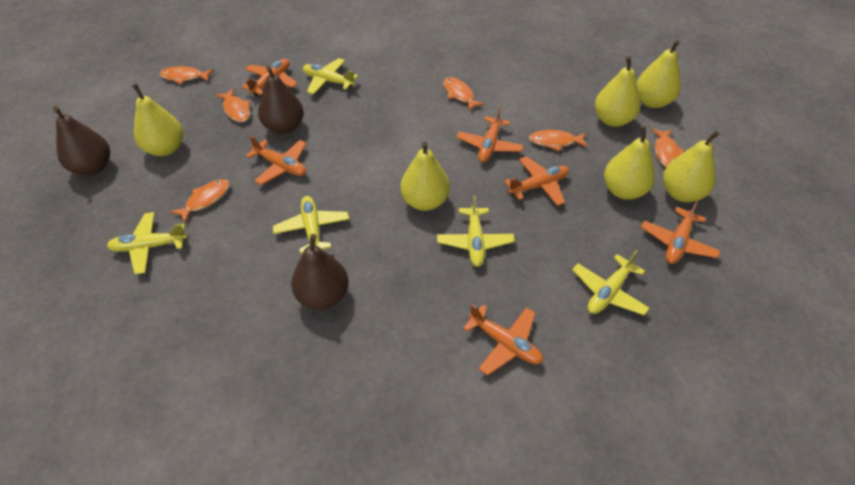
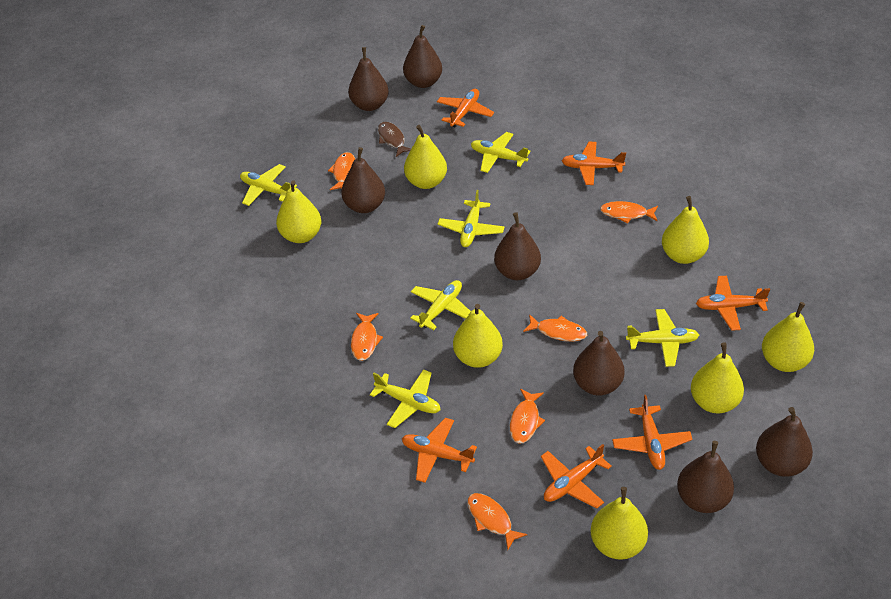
brown fish: 0 -> 1
brown pear: 3 -> 7
yellow pear: 6 -> 7
yellow plane: 5 -> 6

